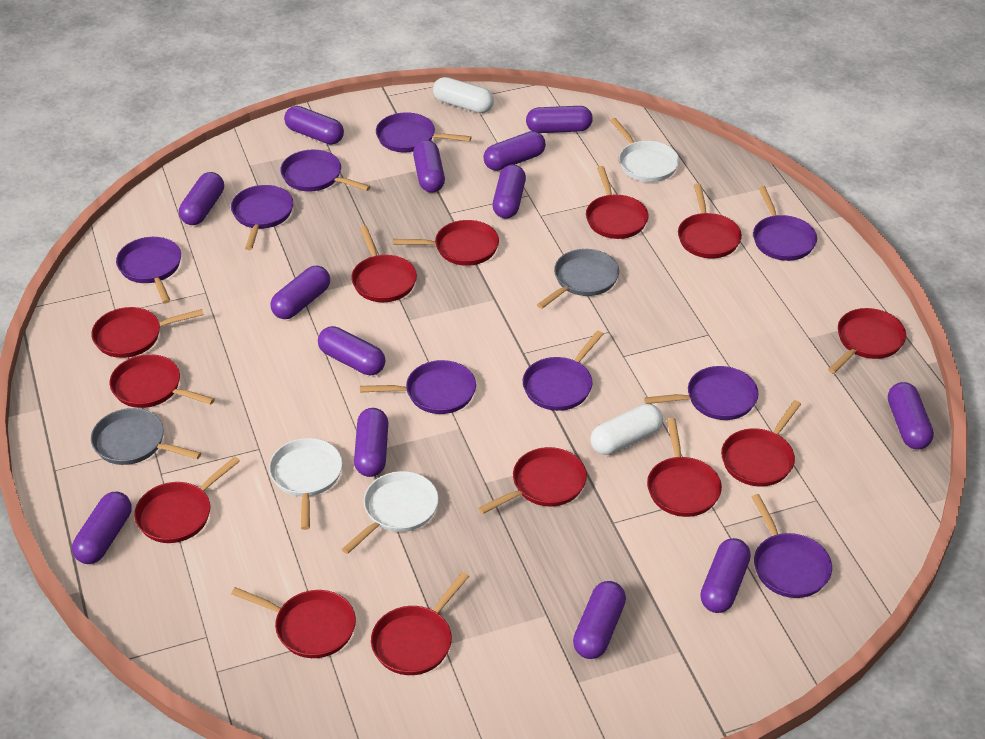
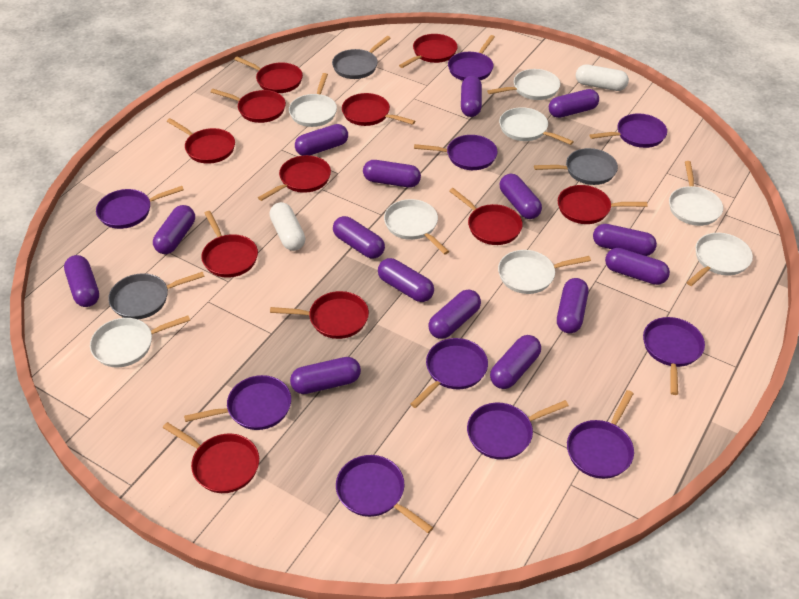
grey pan: 2 -> 3
purple capsule: 13 -> 15
purple pan: 9 -> 10
red pan: 13 -> 11
white pan: 3 -> 8

